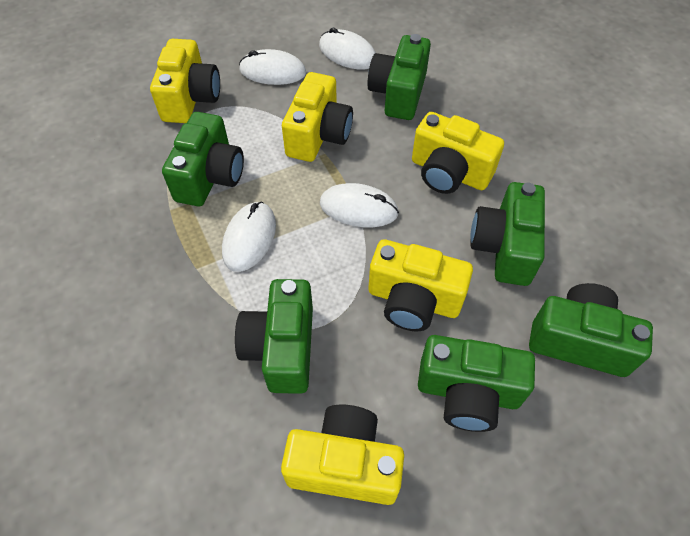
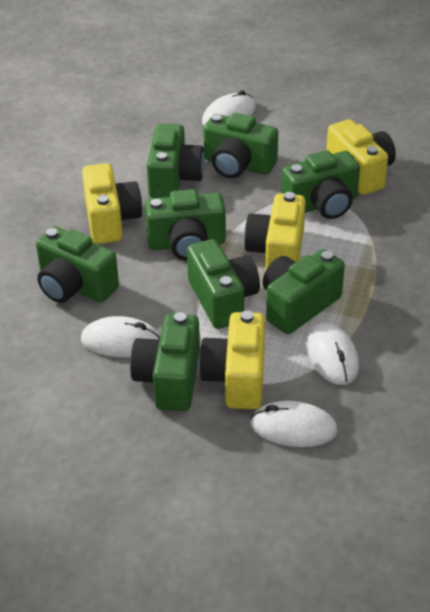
green camera: 6 -> 8
yellow camera: 5 -> 4

